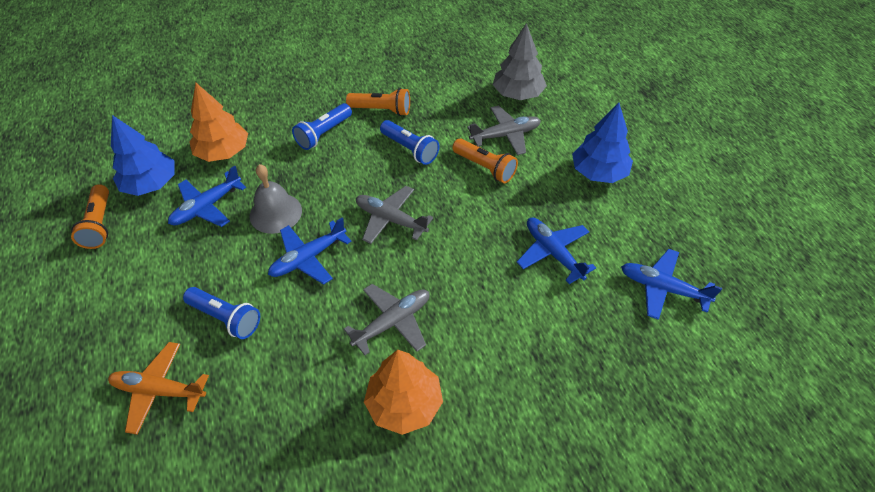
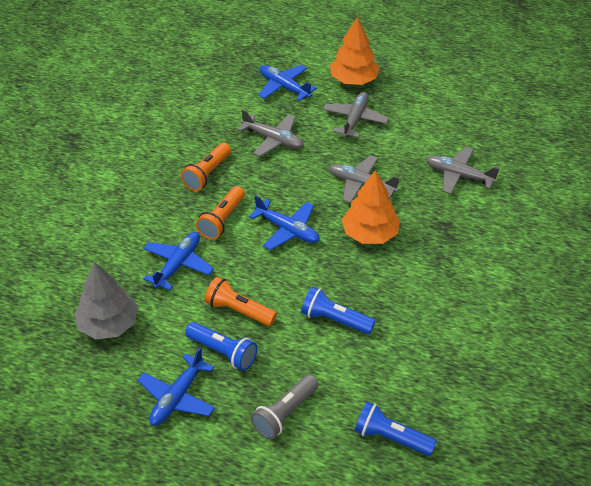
blue tree: 2 -> 0
grey bell: 1 -> 0
grey flashlight: 0 -> 1
grey plane: 3 -> 4
orange plane: 1 -> 0

